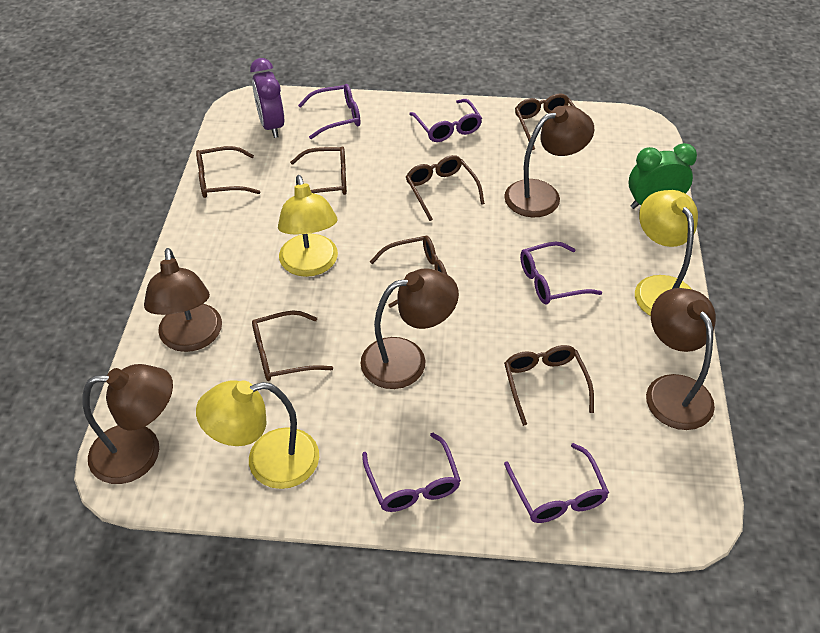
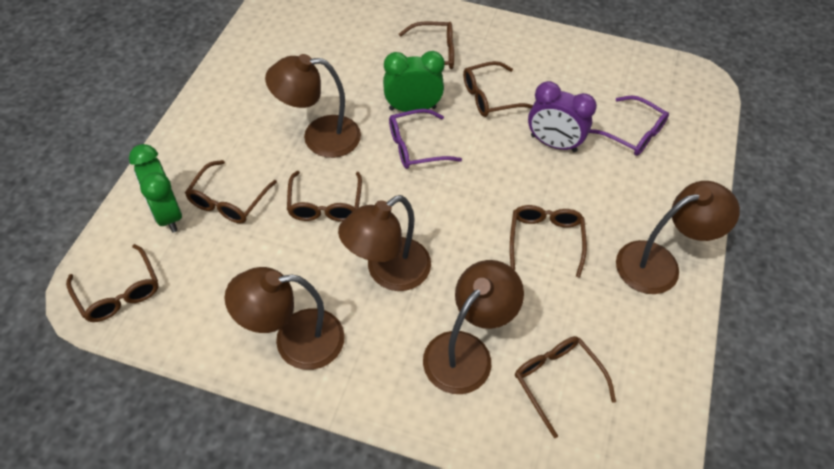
green clock: 1 -> 2
purple glasses: 5 -> 2
yellow lamp: 3 -> 0

